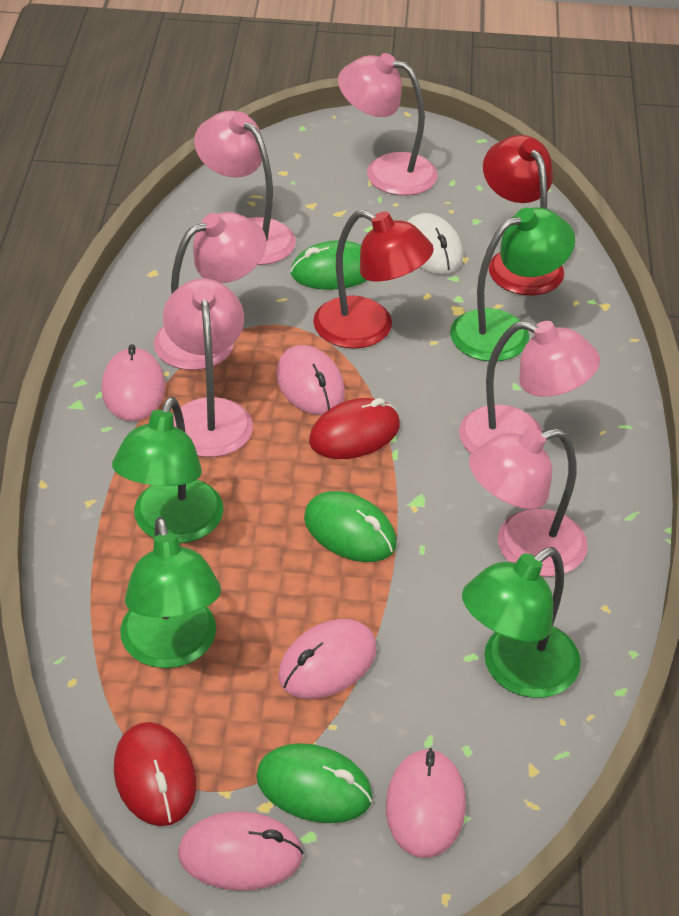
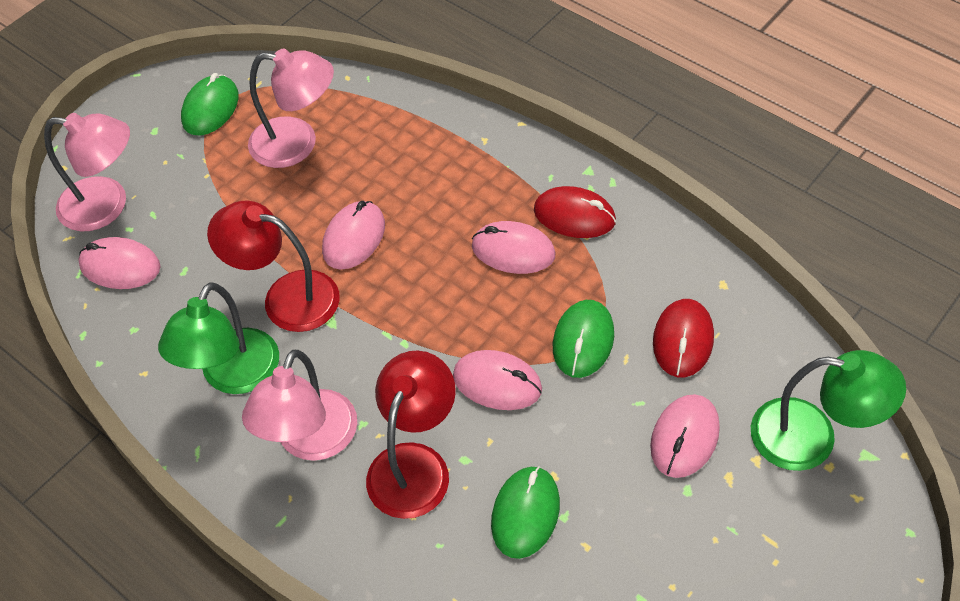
green lamp: 4 -> 2
pink lamp: 6 -> 3
white mouse: 1 -> 0

